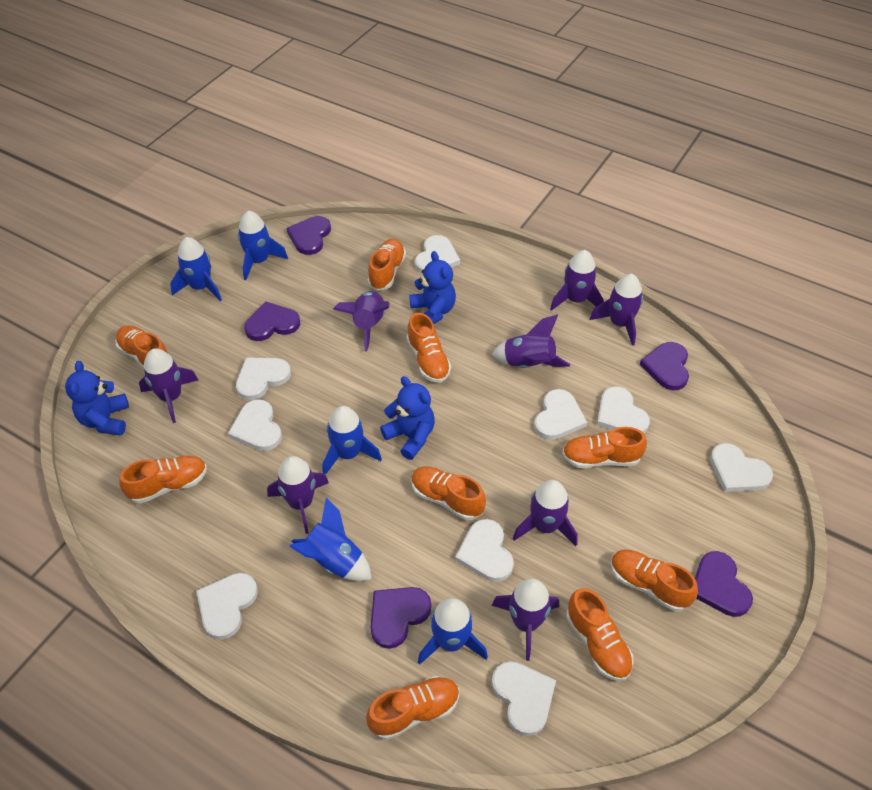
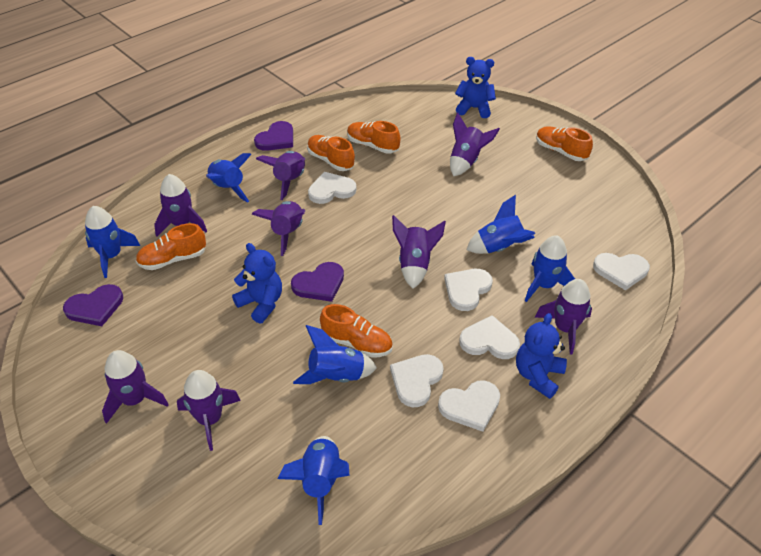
blue rocket: 5 -> 6
orange shoe: 9 -> 5
purple heart: 5 -> 3
white heart: 9 -> 6

